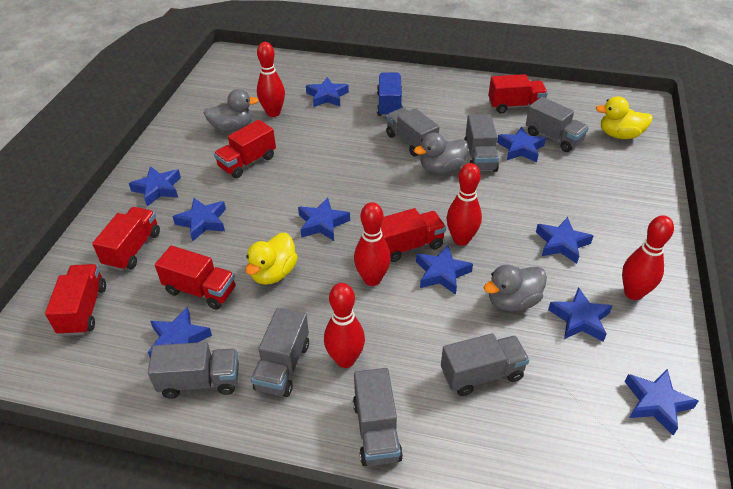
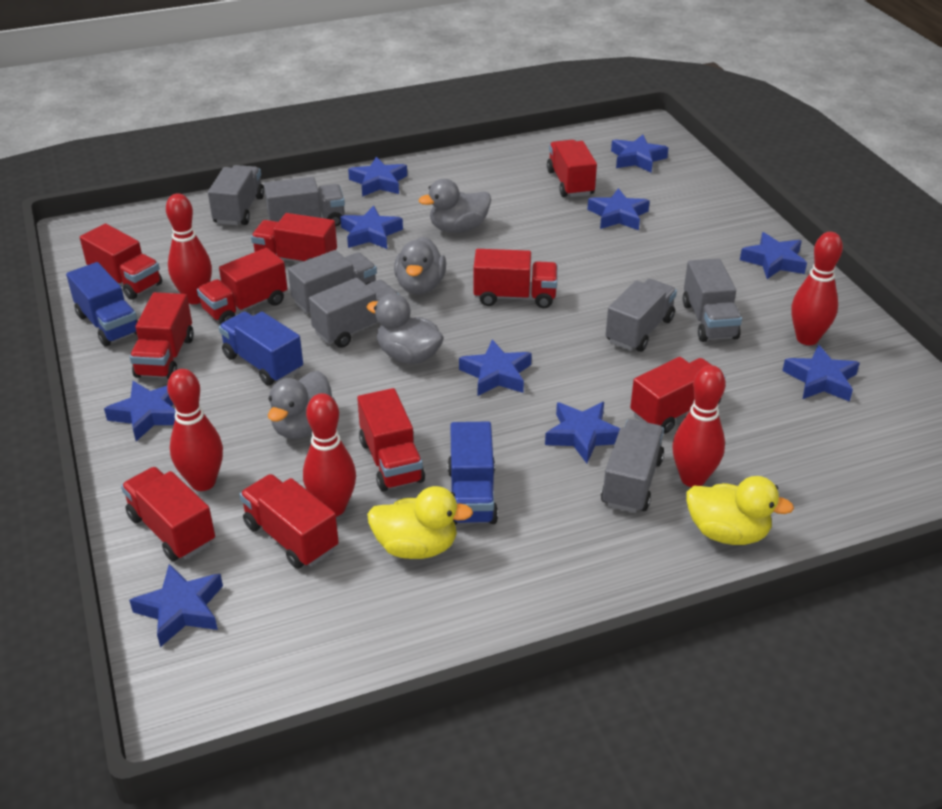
blue truck: 1 -> 3
grey duck: 3 -> 4
red truck: 6 -> 10

